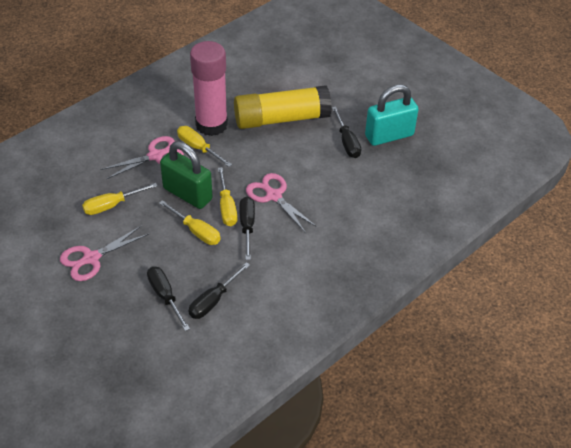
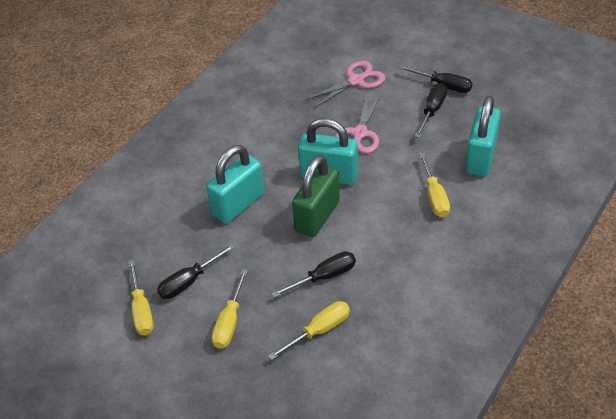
pink glue stick: 1 -> 0
pink scissors: 3 -> 2
turquoise padlock: 1 -> 3
yellow glue stick: 1 -> 0

